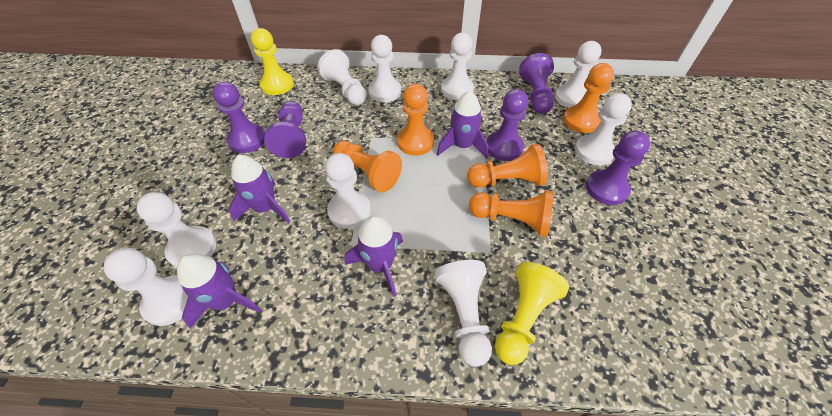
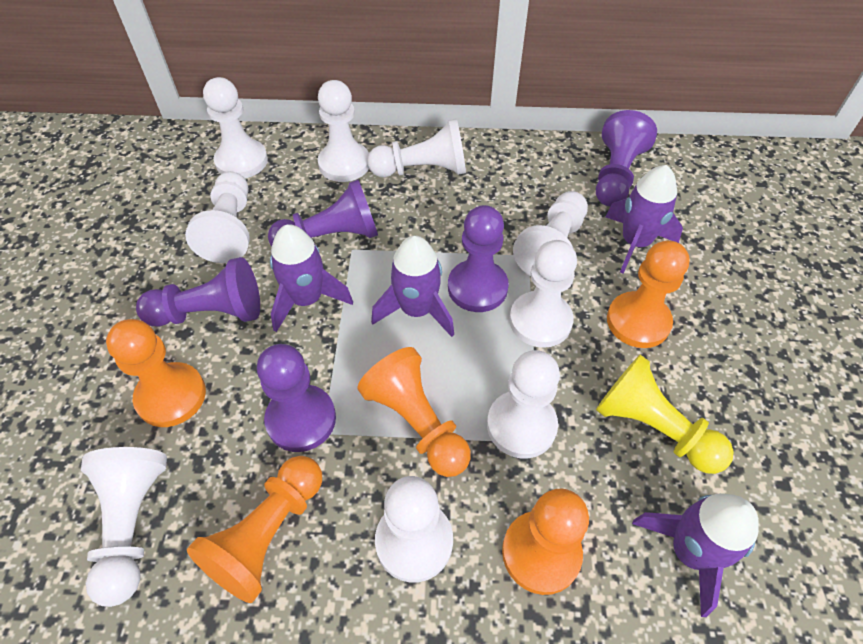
yellow pawn: 2 -> 1

